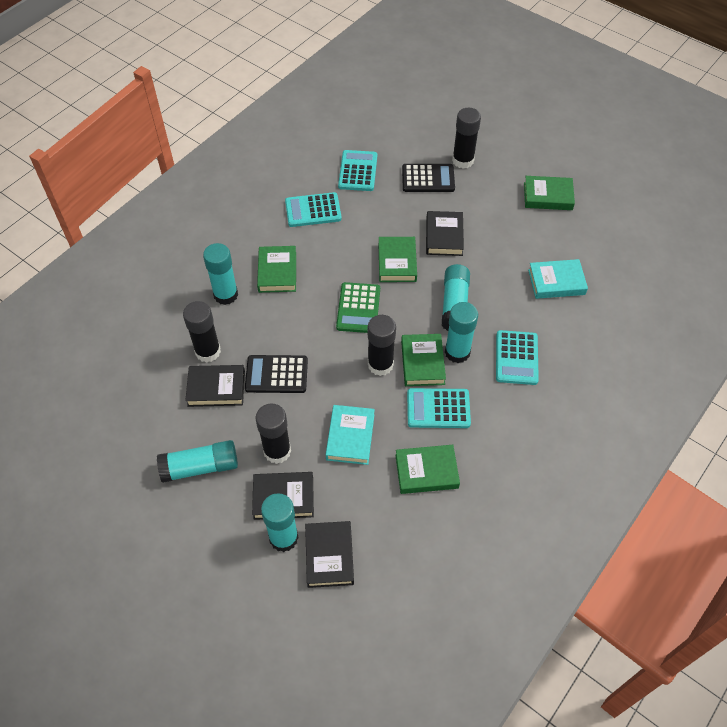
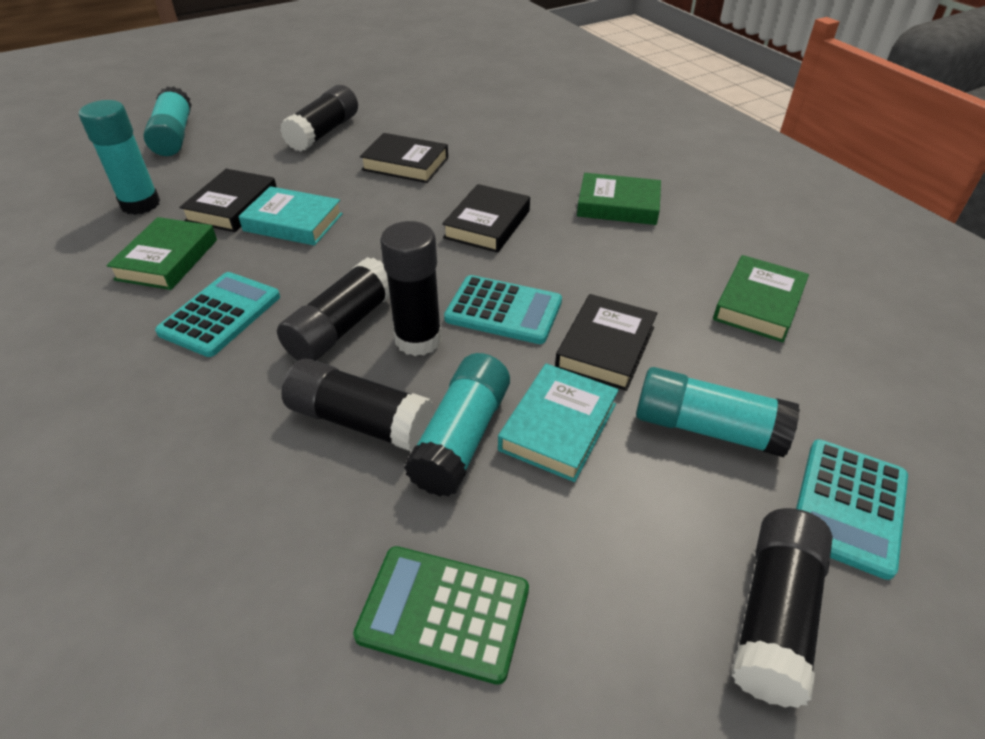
black calculator: 2 -> 0
black glue stick: 4 -> 5
green book: 5 -> 3
turquoise calculator: 4 -> 3
turquoise glue stick: 5 -> 4

